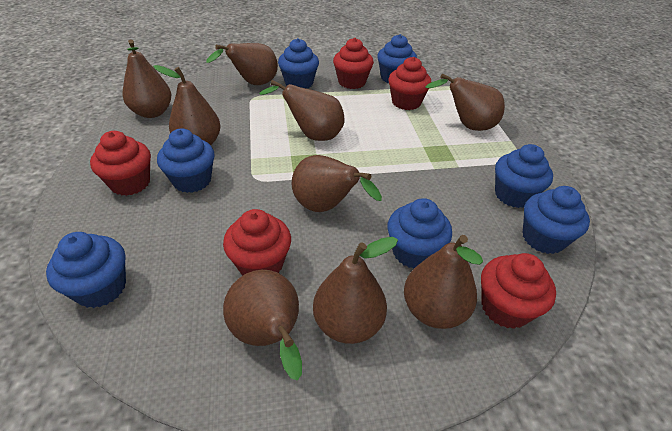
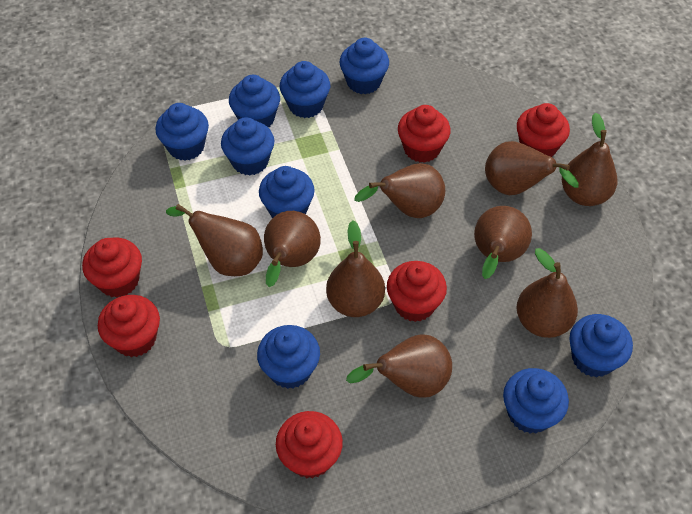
blue cupcake: 7 -> 9
red cupcake: 5 -> 6

